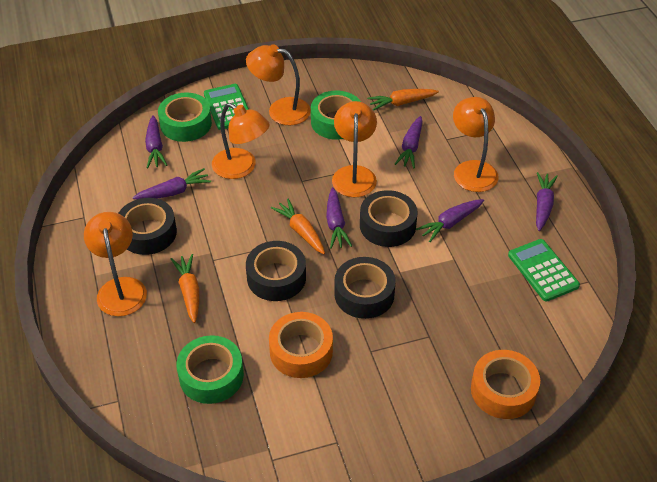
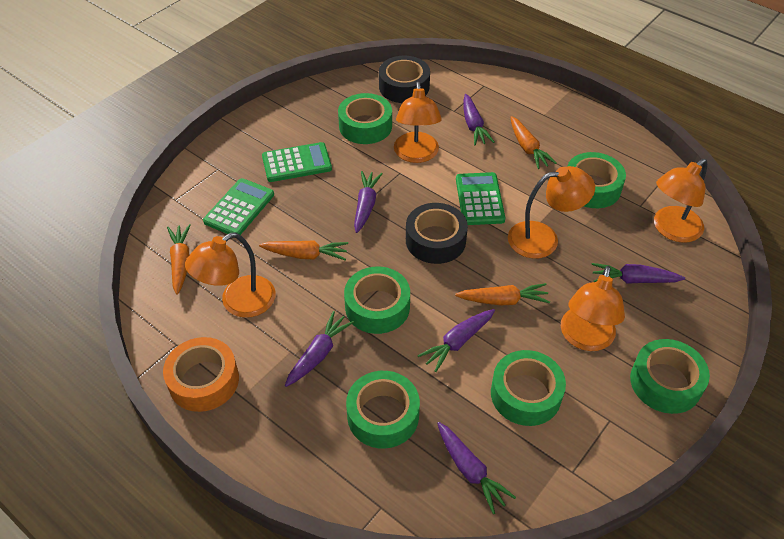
black tape: 4 -> 2
green calculator: 2 -> 3
green tape: 3 -> 6
orange carrot: 3 -> 4
orange tape: 2 -> 1

